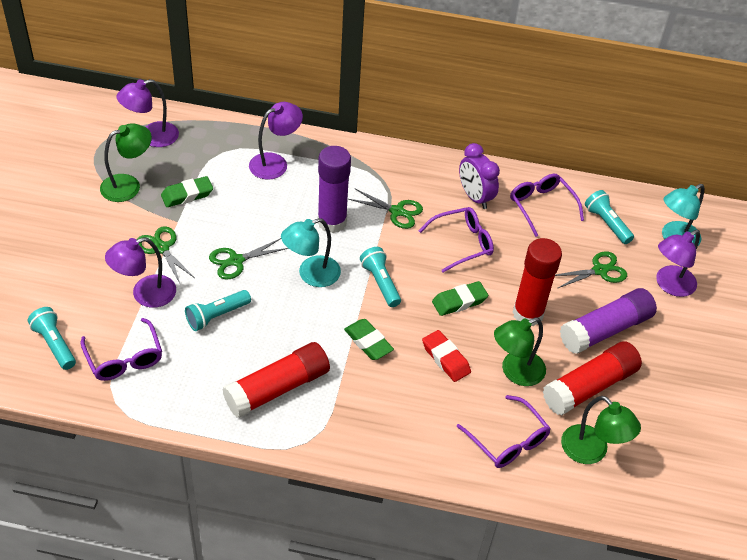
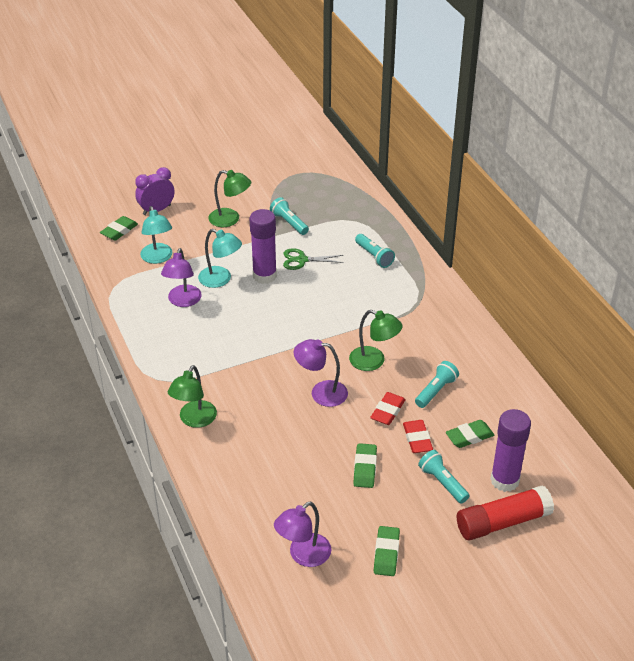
green eraser: 3 -> 4
green scissors: 4 -> 1
purple glasses: 4 -> 0
purple lamp: 4 -> 3
red eraser: 1 -> 2
red glue stick: 3 -> 1

